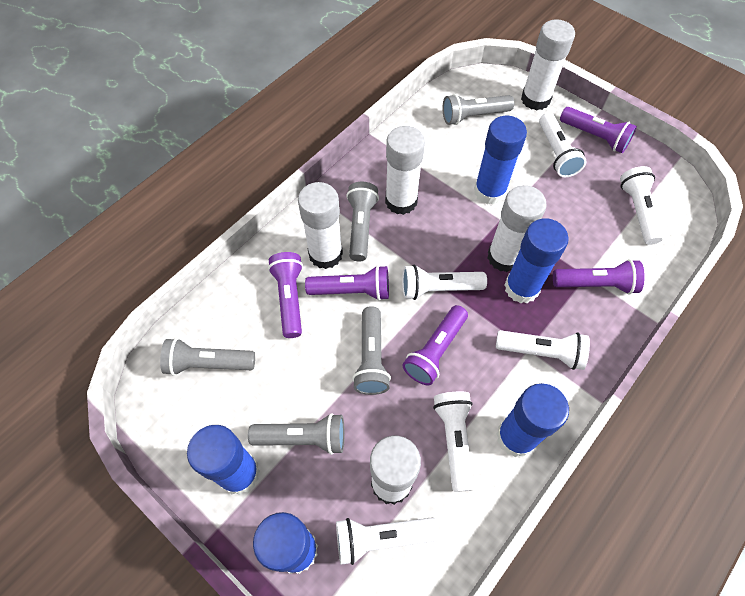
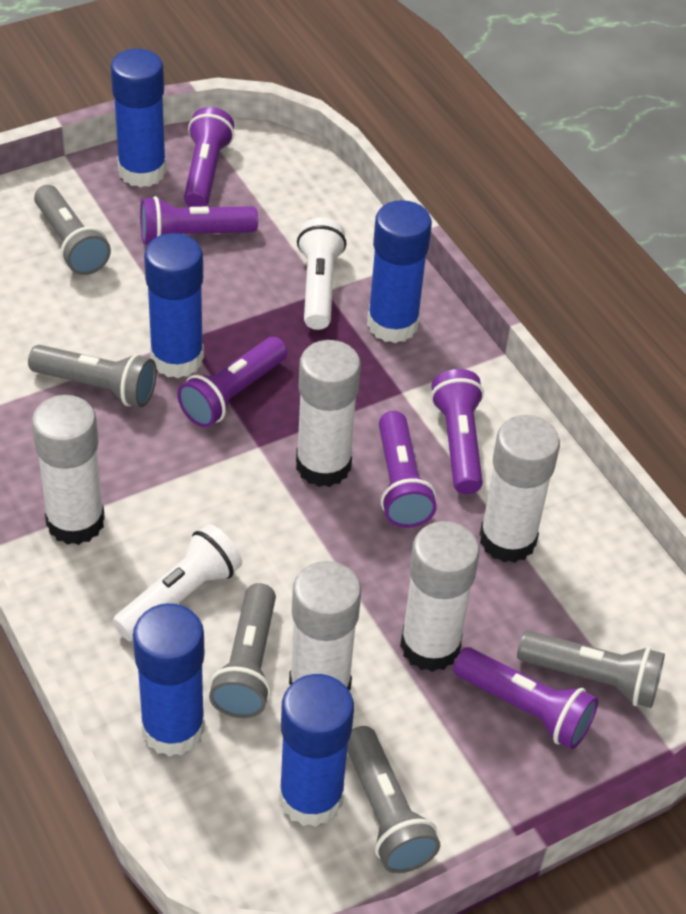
purple flashlight: 5 -> 6
white flashlight: 6 -> 2

